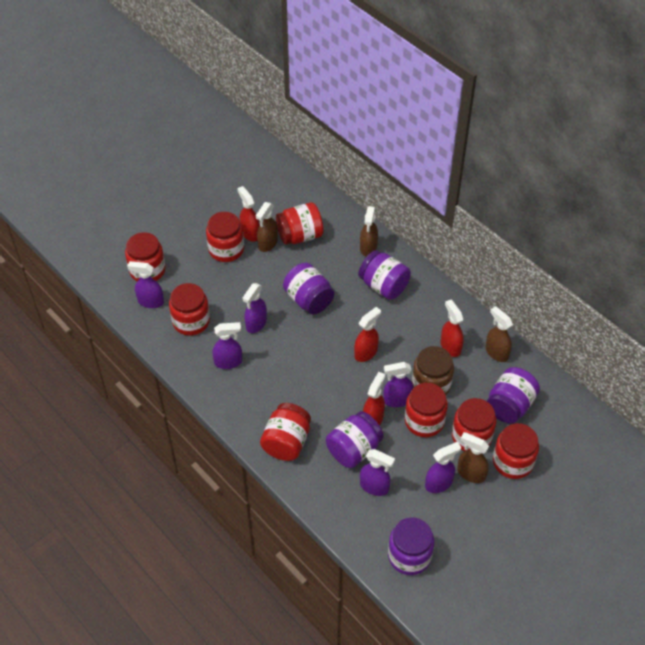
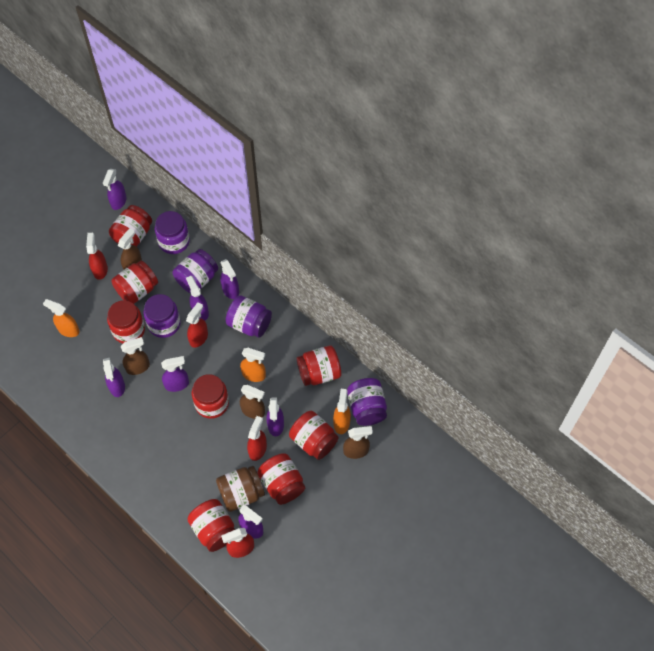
orange spray bottle: 0 -> 3
purple spray bottle: 6 -> 7

